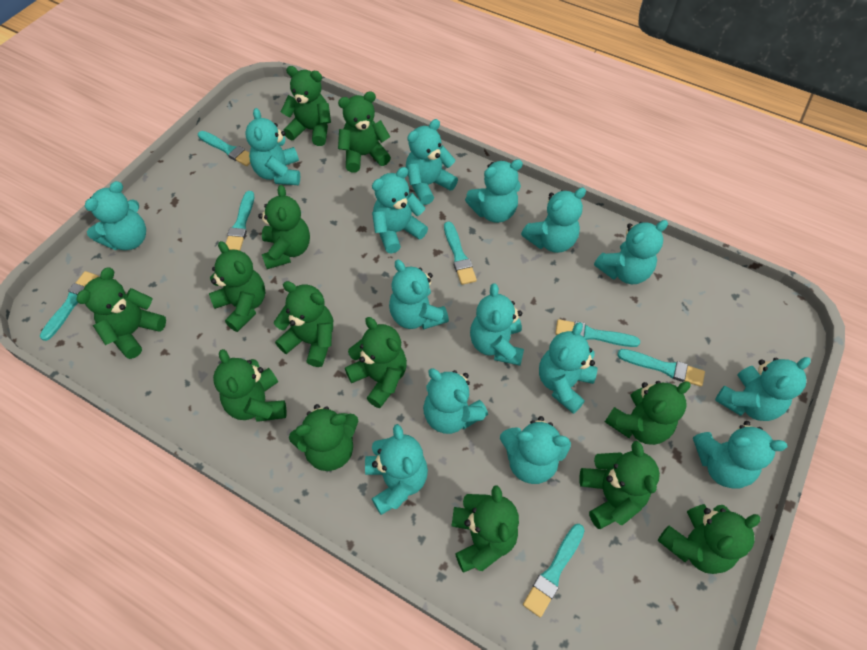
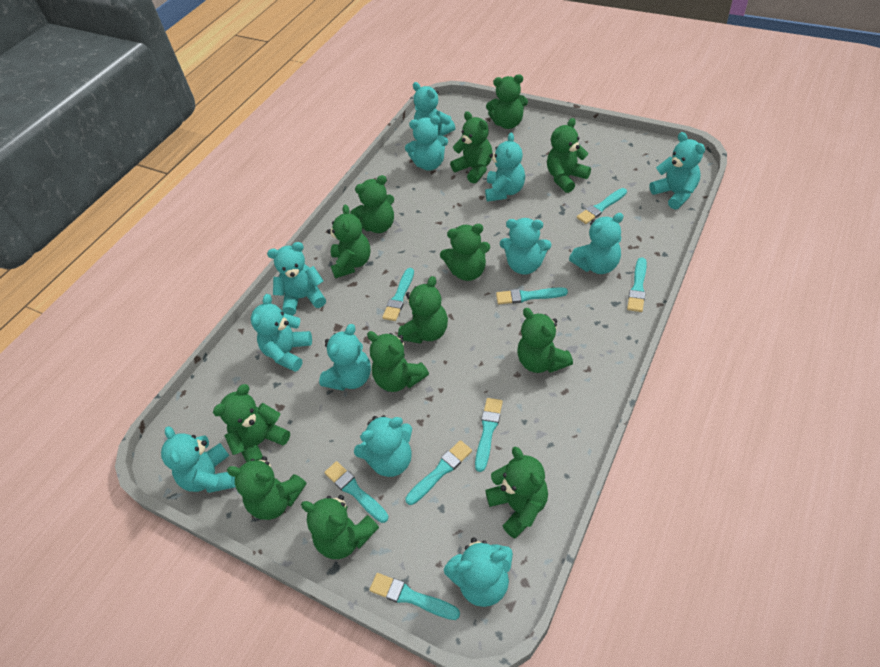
turquoise brush: 7 -> 8
turquoise teddy bear: 15 -> 12

